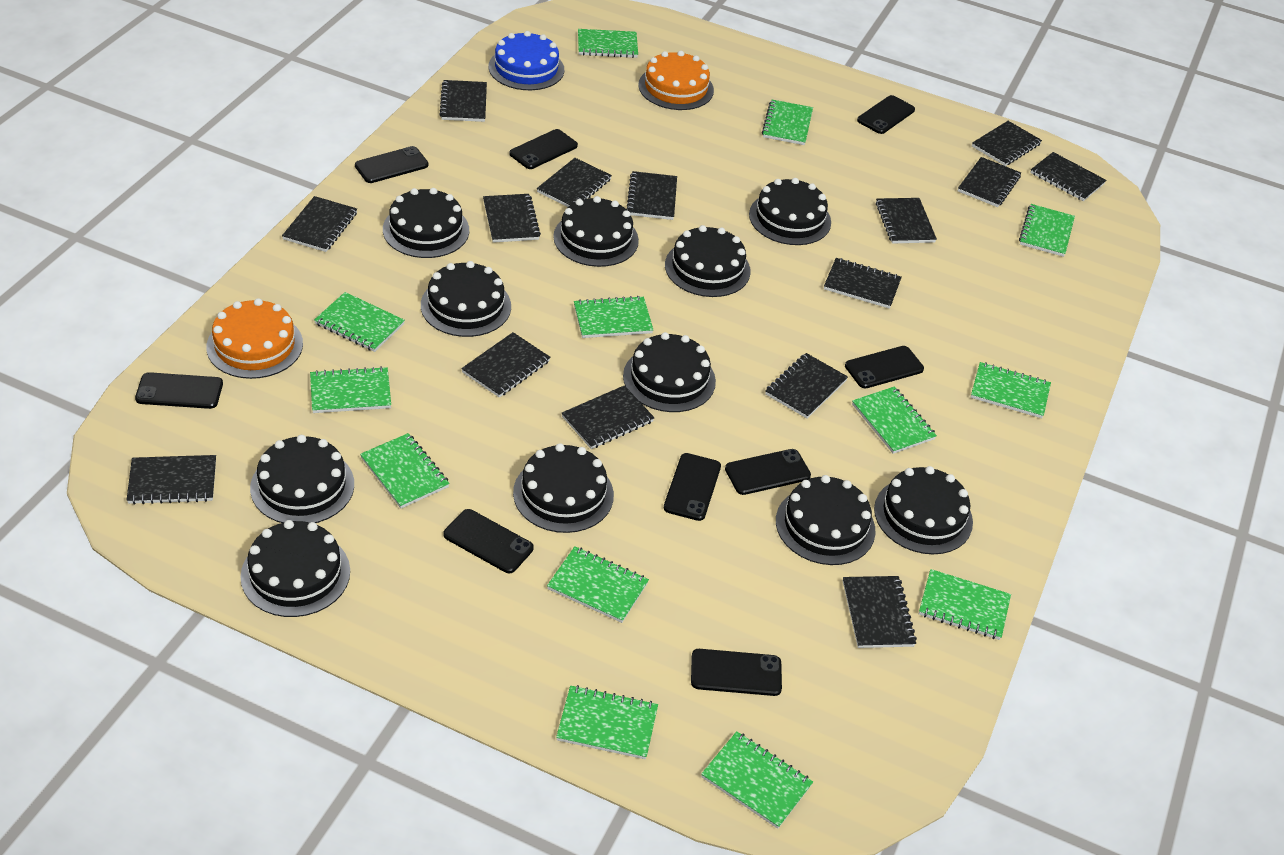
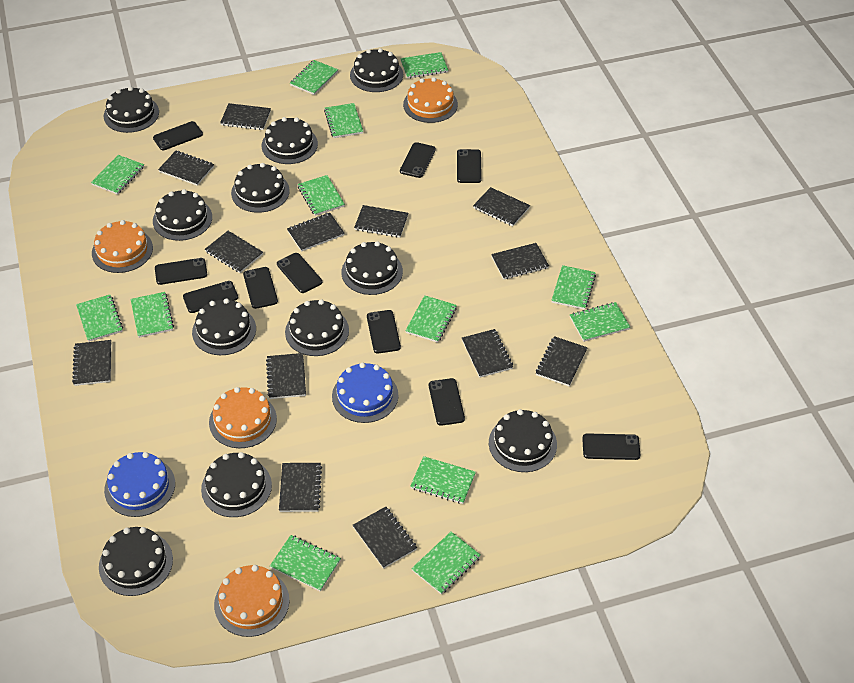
black notebook: 15 -> 13
black phone: 9 -> 10
blue cake: 1 -> 2
orange cake: 2 -> 4

